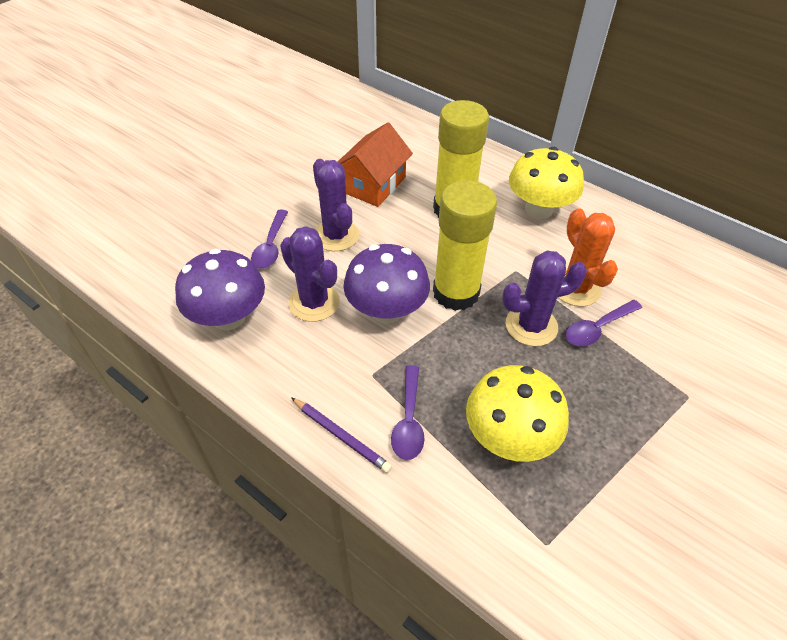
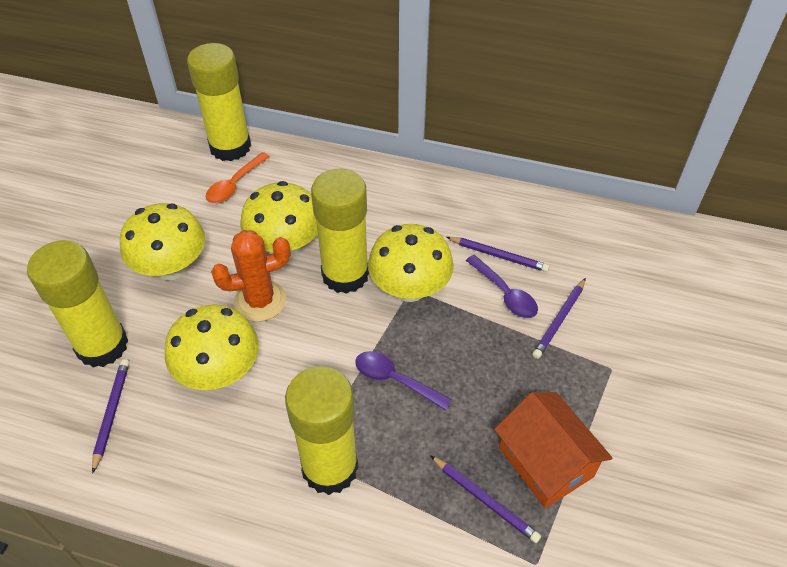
orange spoon: 0 -> 1
purple cactus: 3 -> 0
purple mushroom: 2 -> 0
purple pencil: 1 -> 4
purple spoon: 3 -> 2
yellow glue stick: 2 -> 4
yellow mushroom: 2 -> 4

